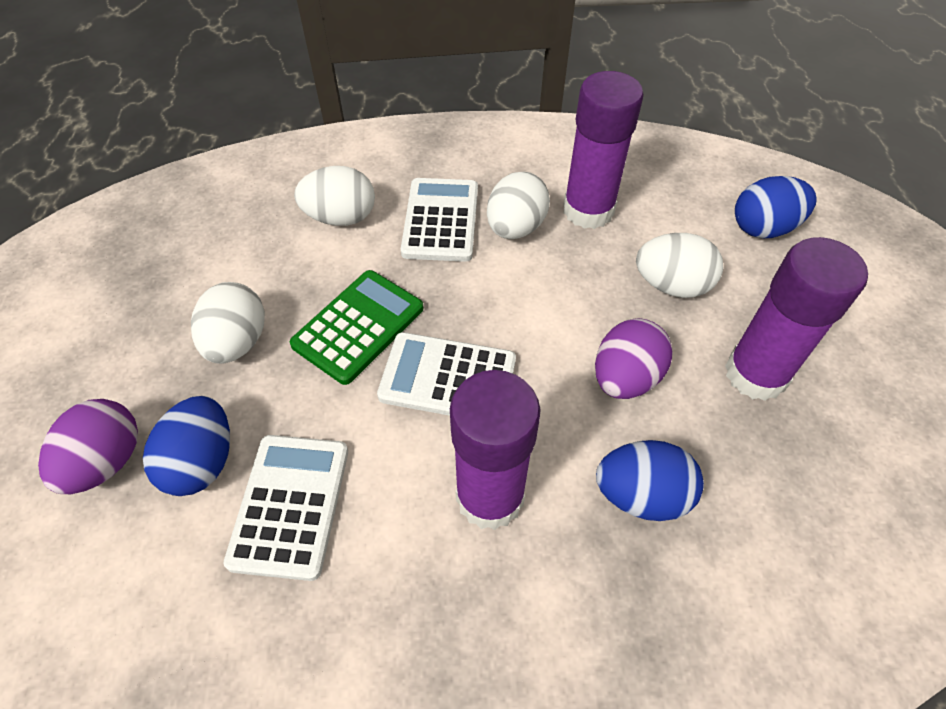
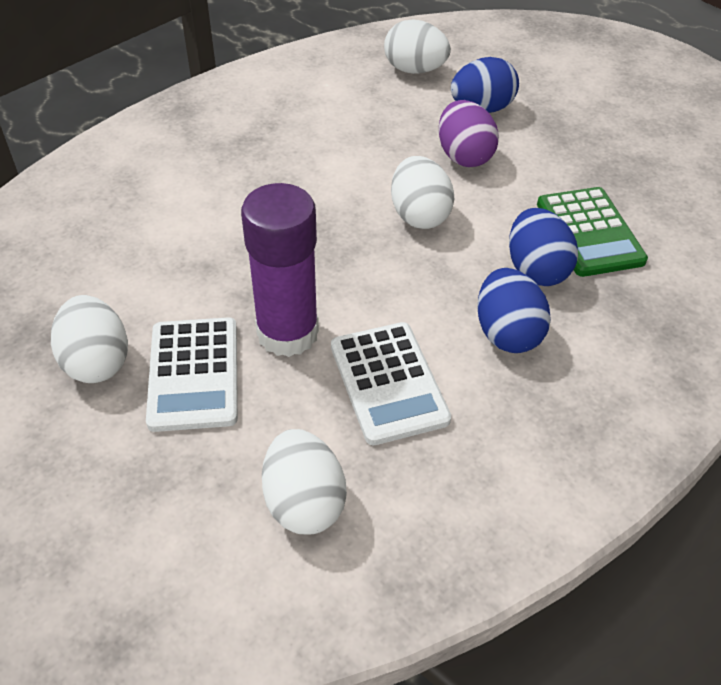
purple egg: 2 -> 1
purple glue stick: 3 -> 1
white calculator: 3 -> 2

